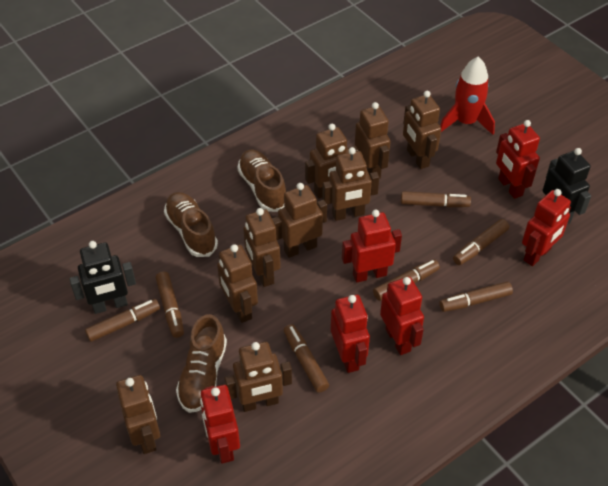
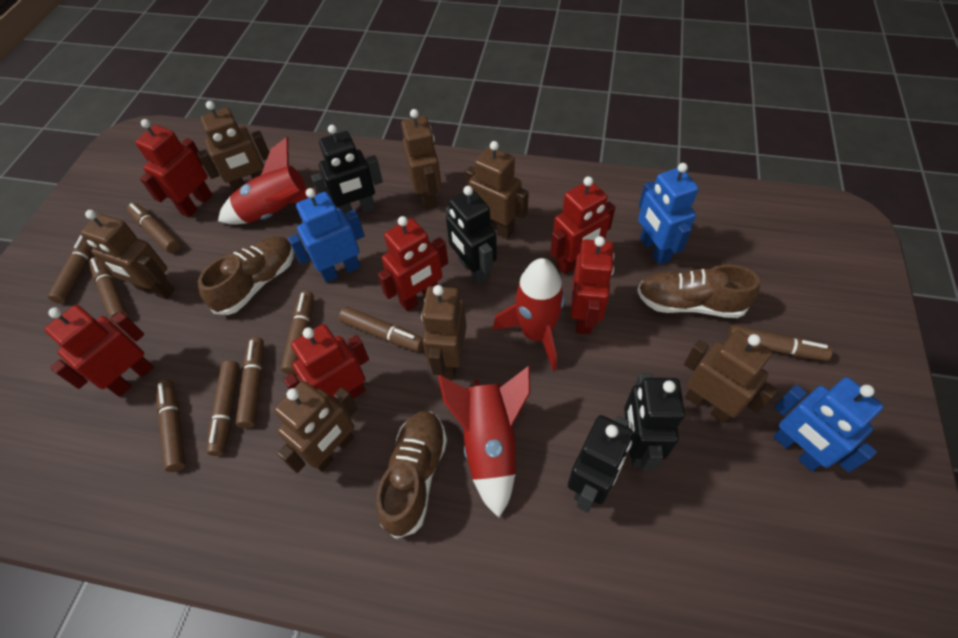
black robot: 2 -> 4
blue robot: 0 -> 3
brown marker: 7 -> 9
brown robot: 9 -> 7
red rocket: 1 -> 3

